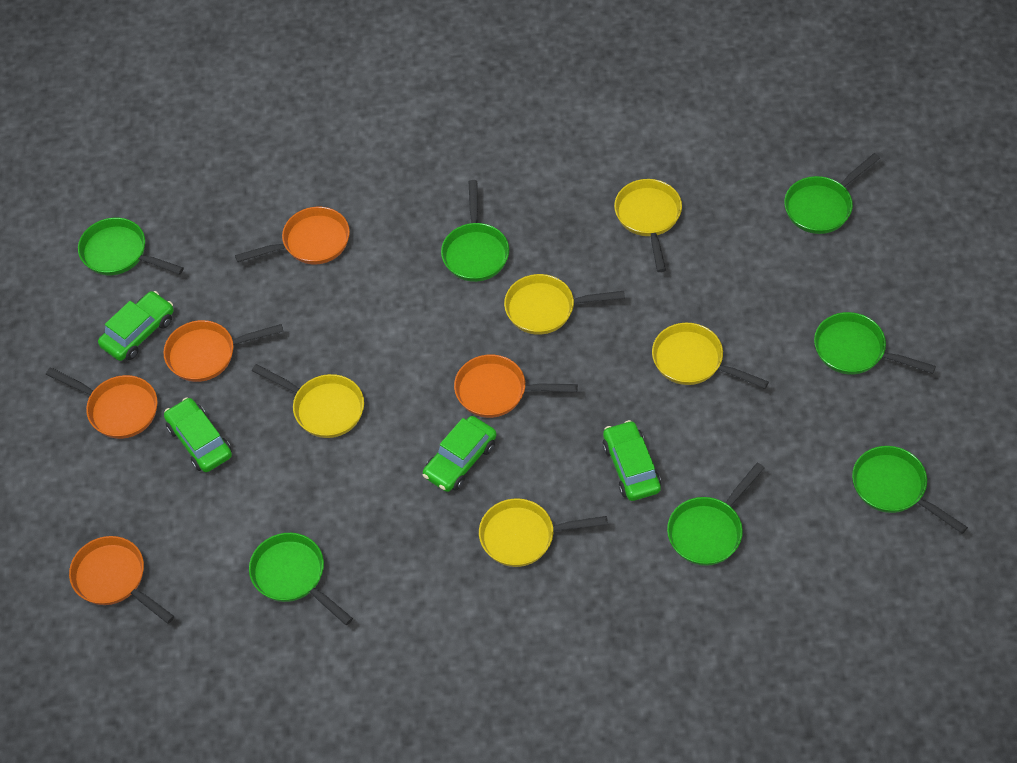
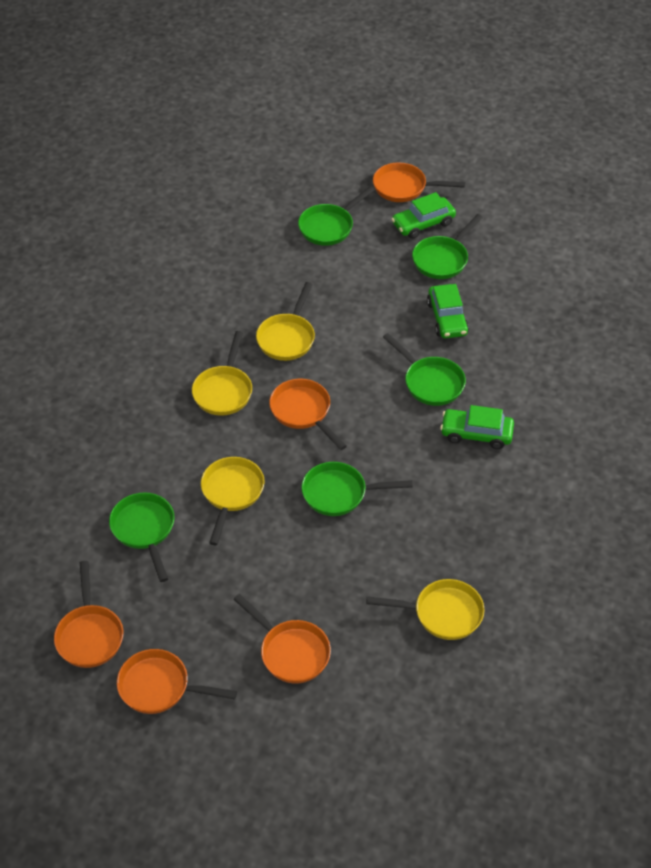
green car: 4 -> 3
green pan: 7 -> 5
yellow pan: 5 -> 4

